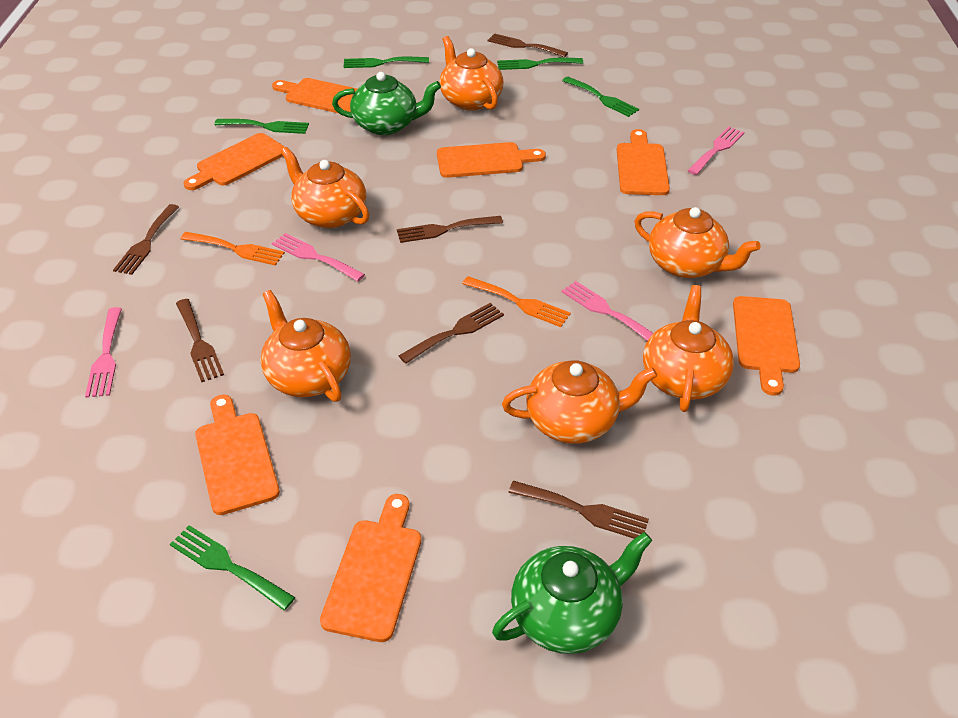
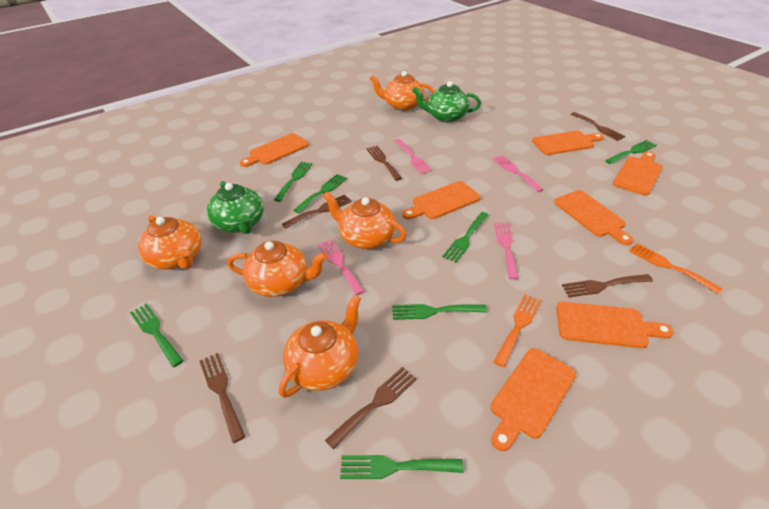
green fork: 5 -> 7
orange teapot: 6 -> 5

